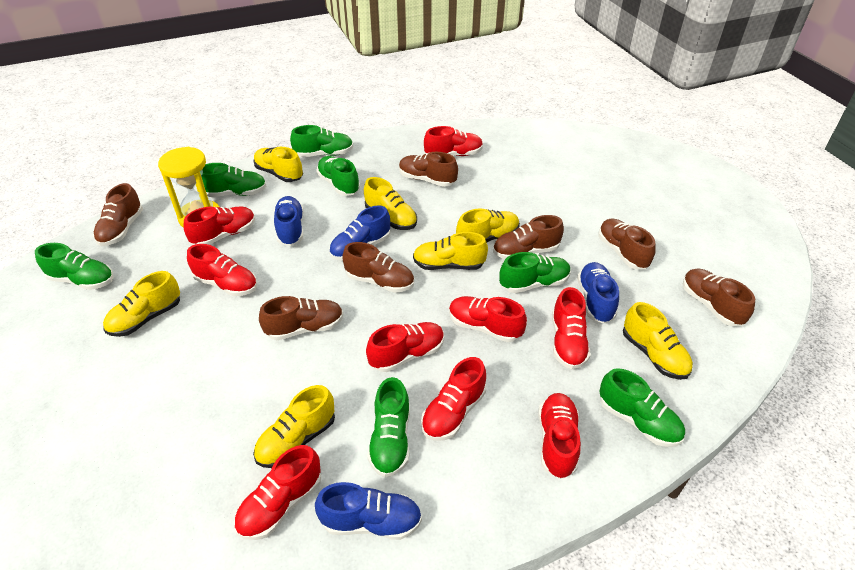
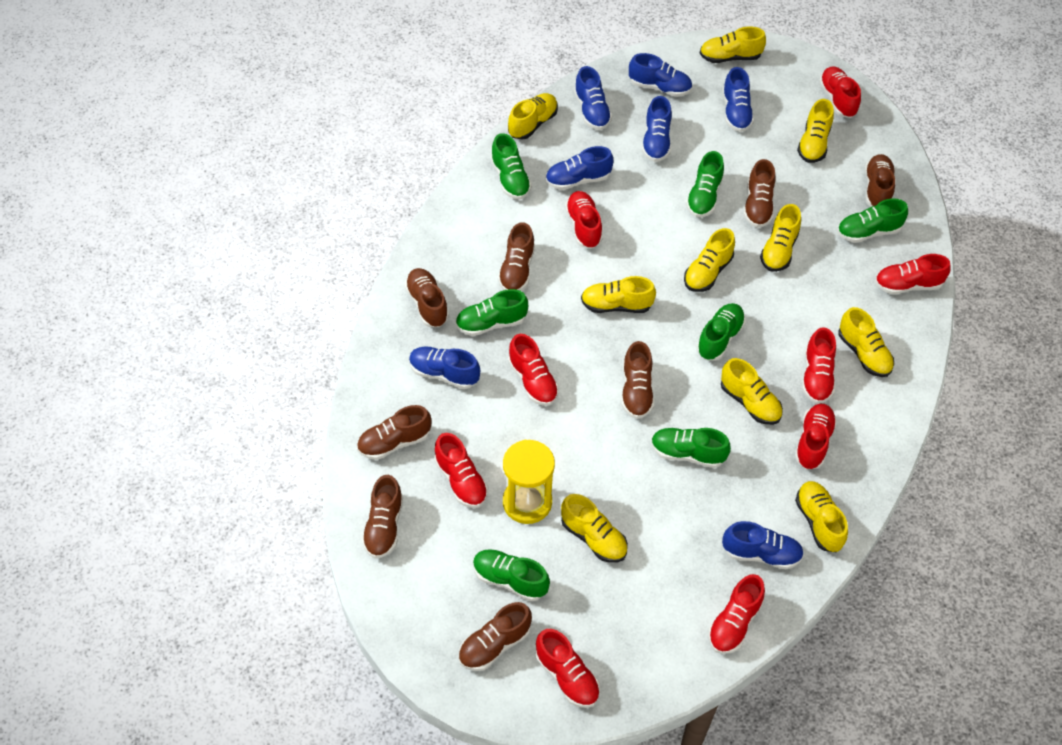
blue shoe: 4 -> 7
brown shoe: 7 -> 8
yellow shoe: 7 -> 10

